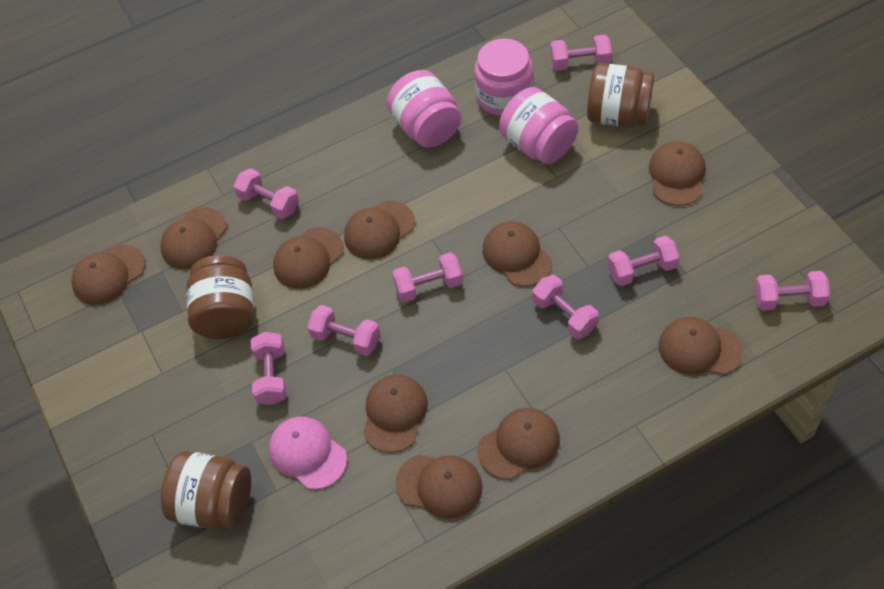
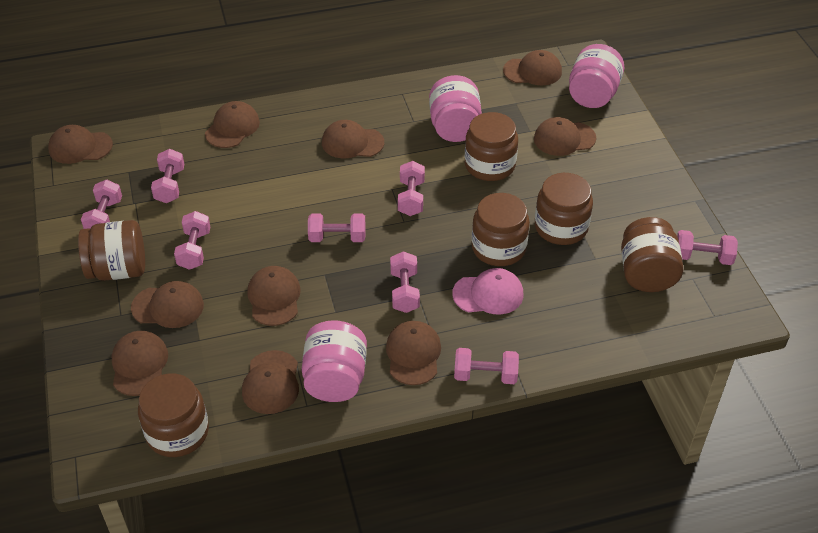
brown jar: 3 -> 6

